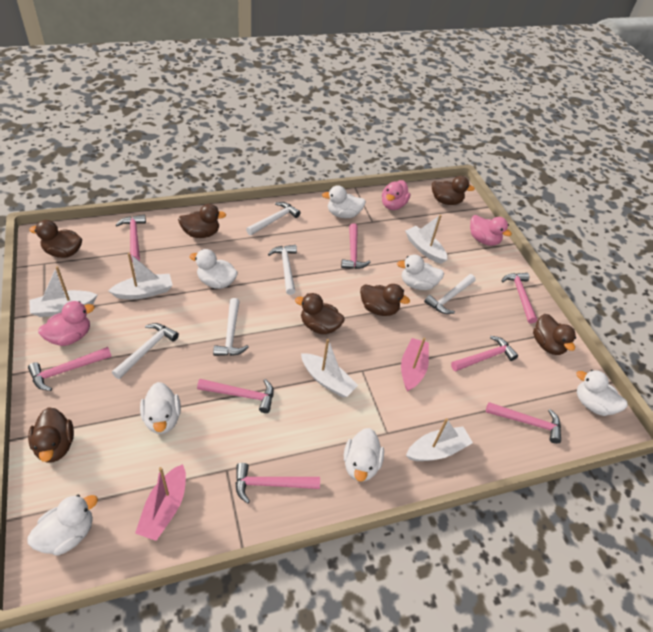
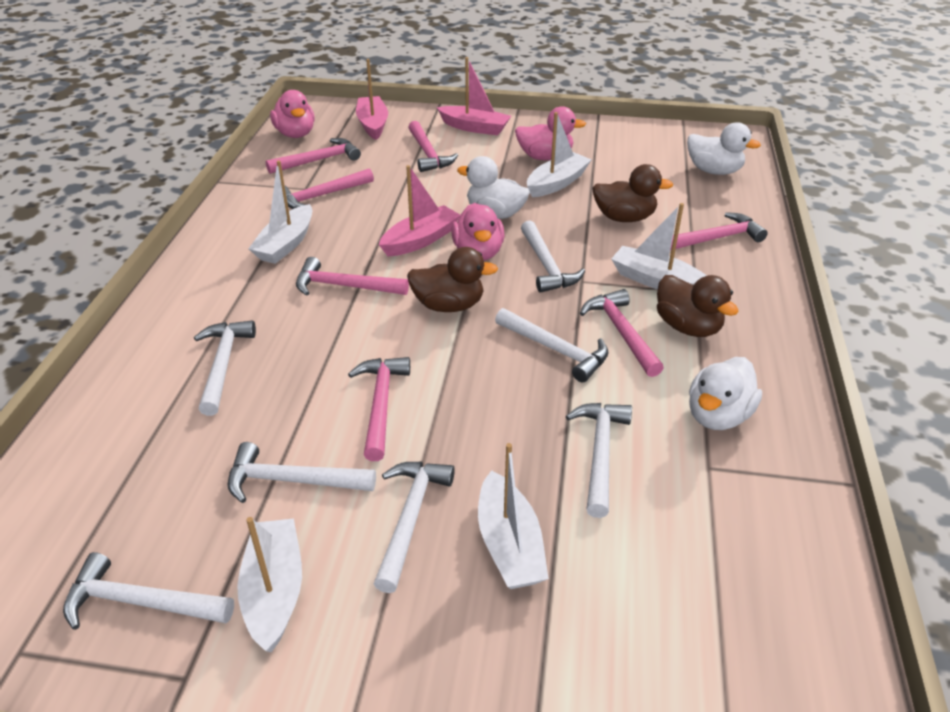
brown duck: 7 -> 3
pink boat: 2 -> 3
pink hammer: 8 -> 7
white duck: 7 -> 3
white hammer: 5 -> 7

